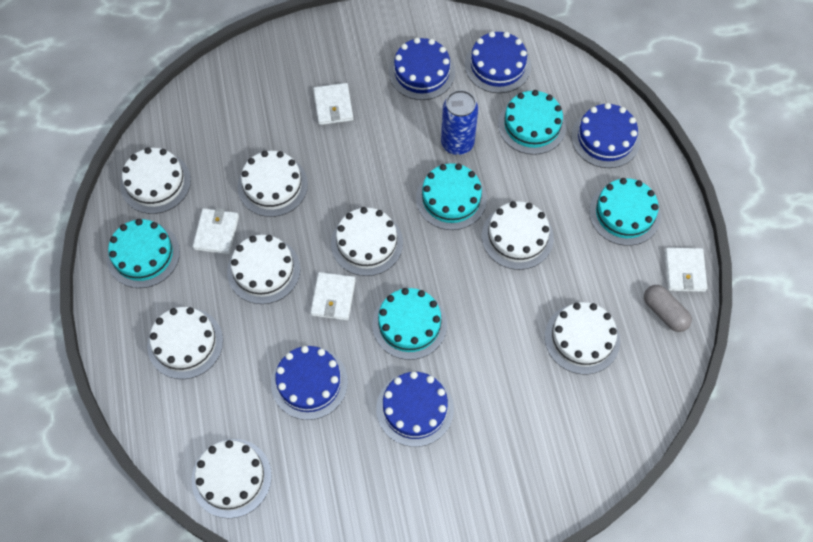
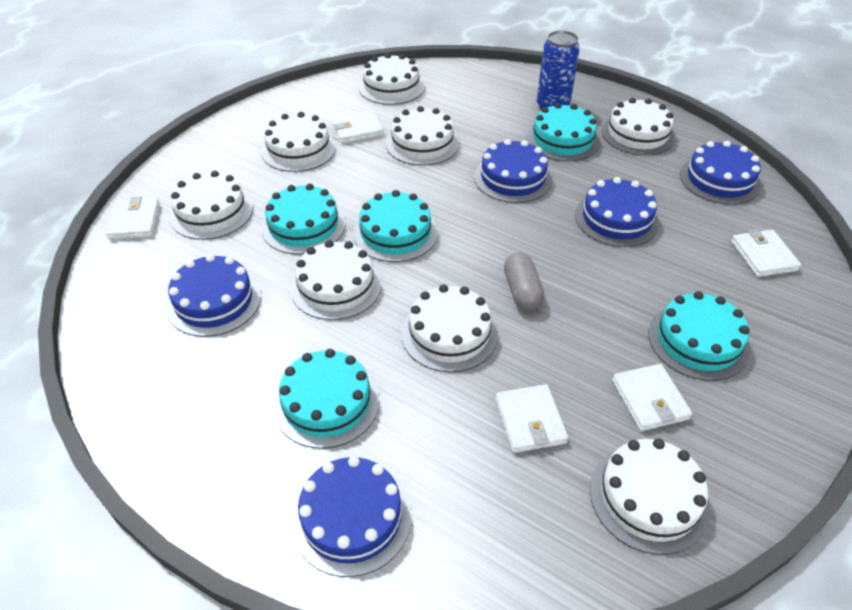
white wallet: 4 -> 5

